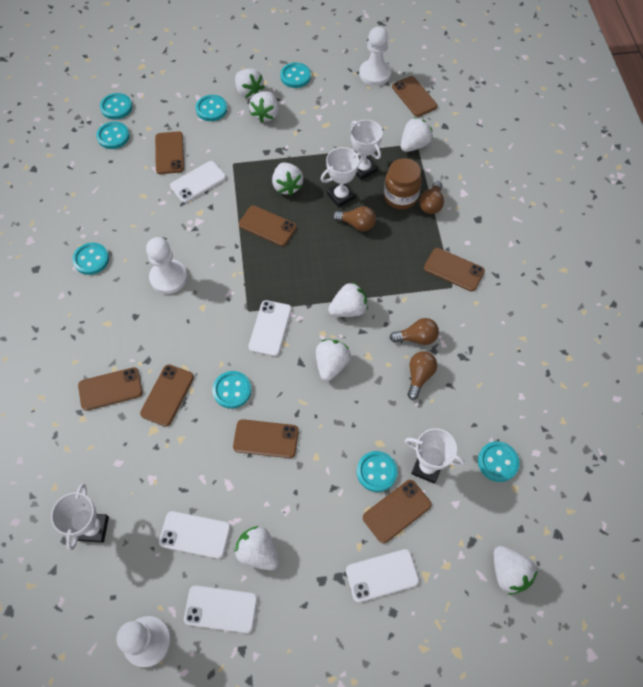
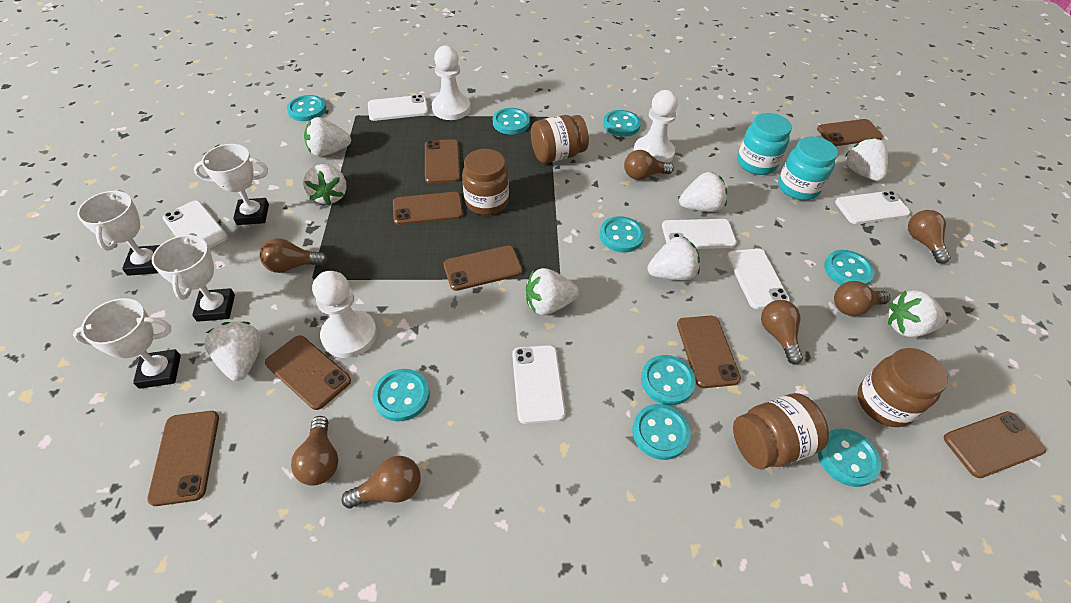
brown jar: 1 -> 4
brown light bulb: 4 -> 7
turquoise button: 8 -> 9
turquoise jar: 0 -> 2
white phone: 5 -> 6

